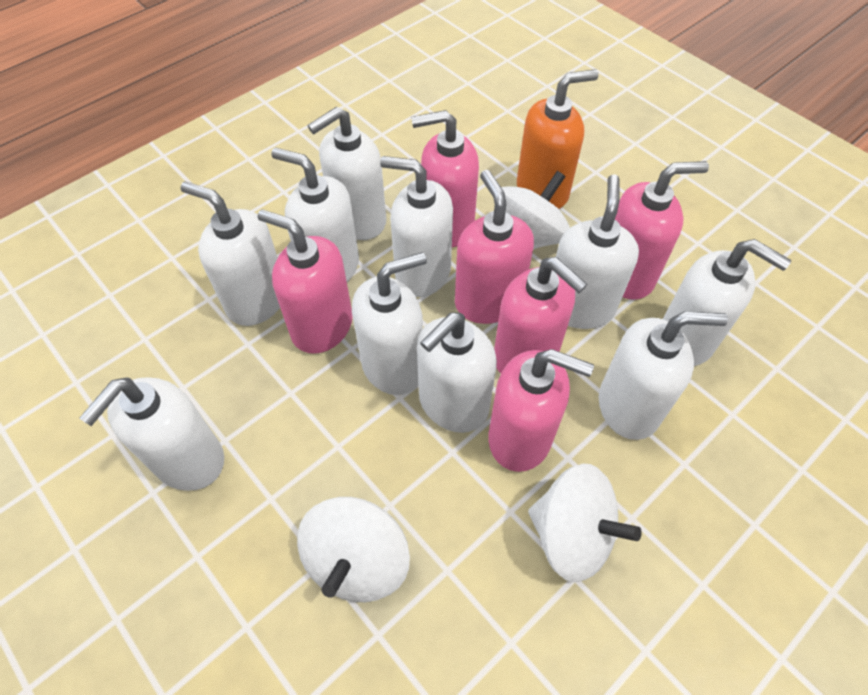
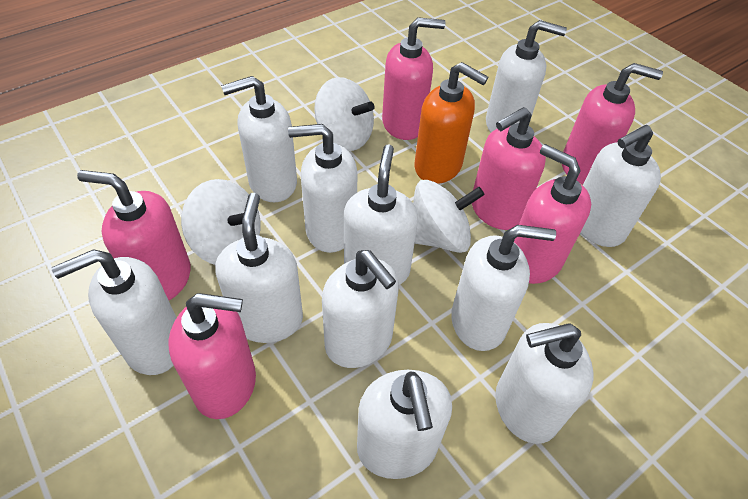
white soap dispenser: 10 -> 11

